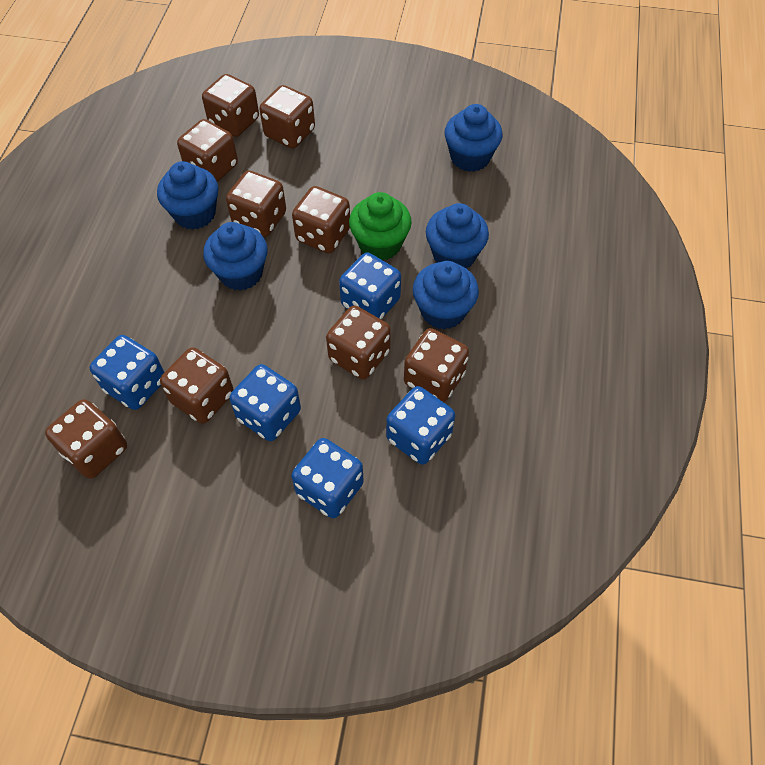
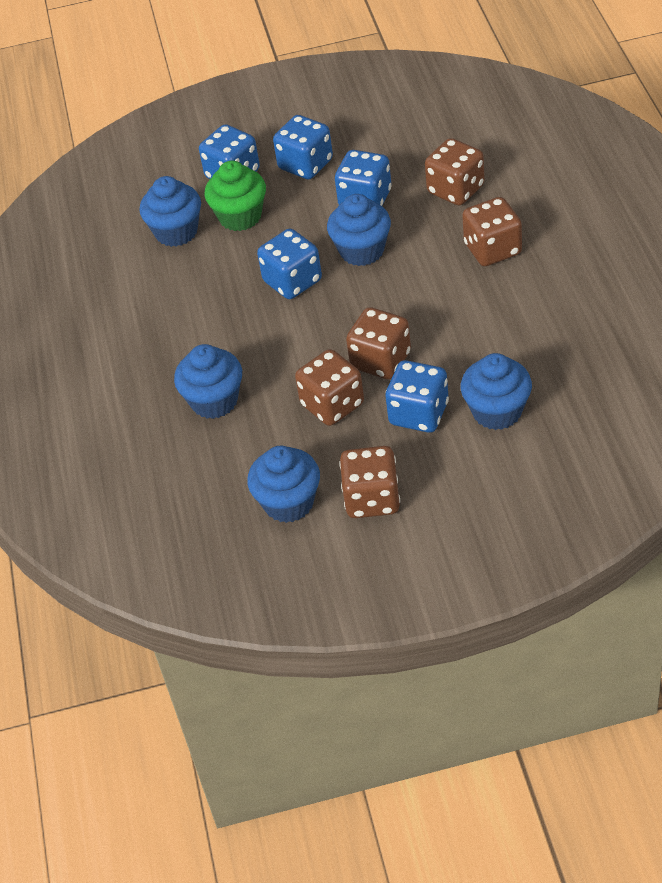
brown dice: 9 -> 5

